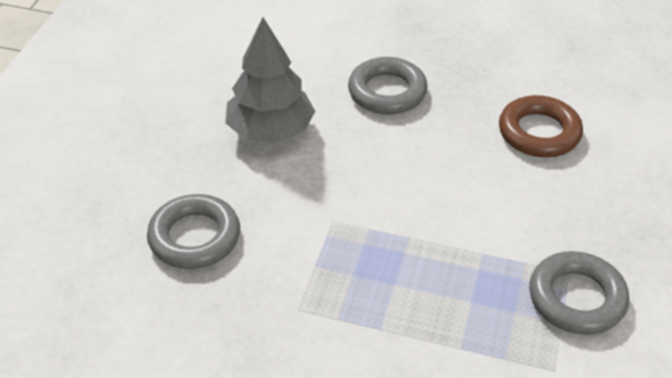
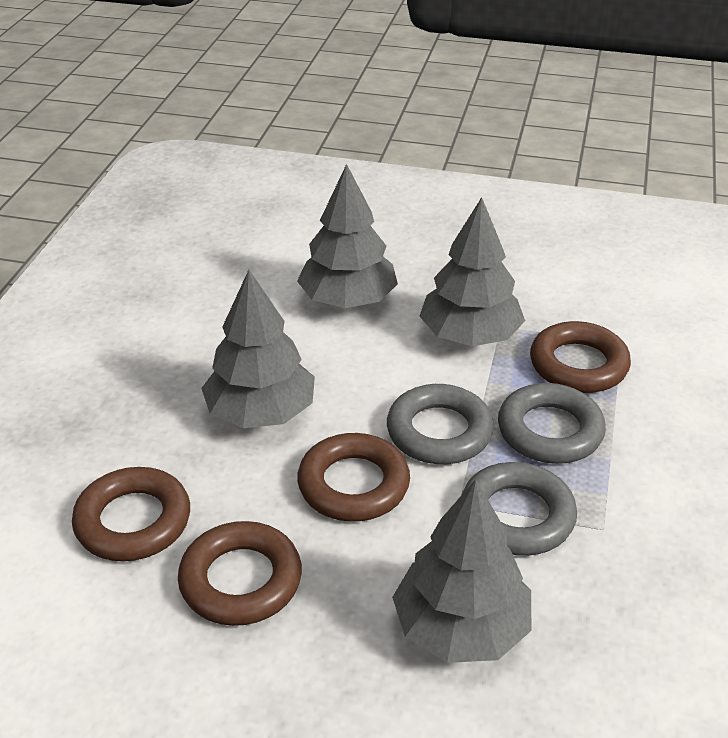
brown ring: 1 -> 4
grey tree: 1 -> 4

